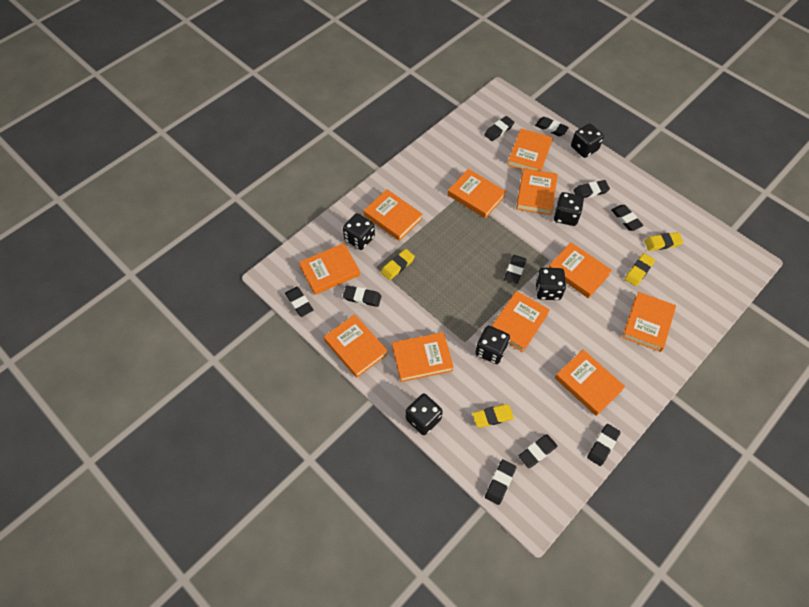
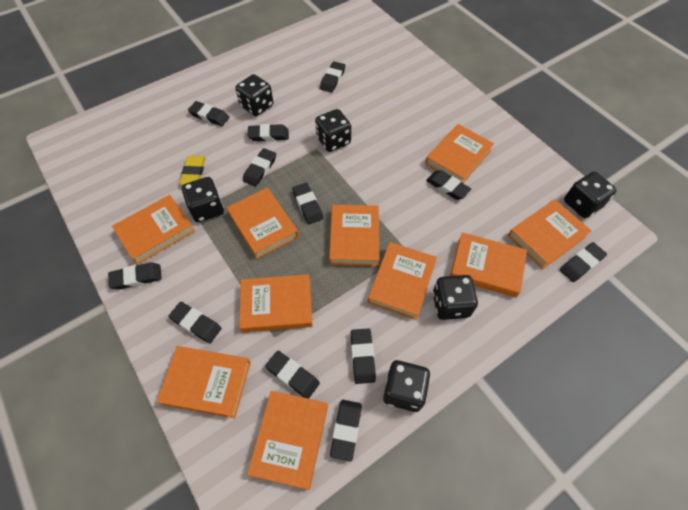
black eraser: 10 -> 12
orange book: 11 -> 10
yellow eraser: 4 -> 1

